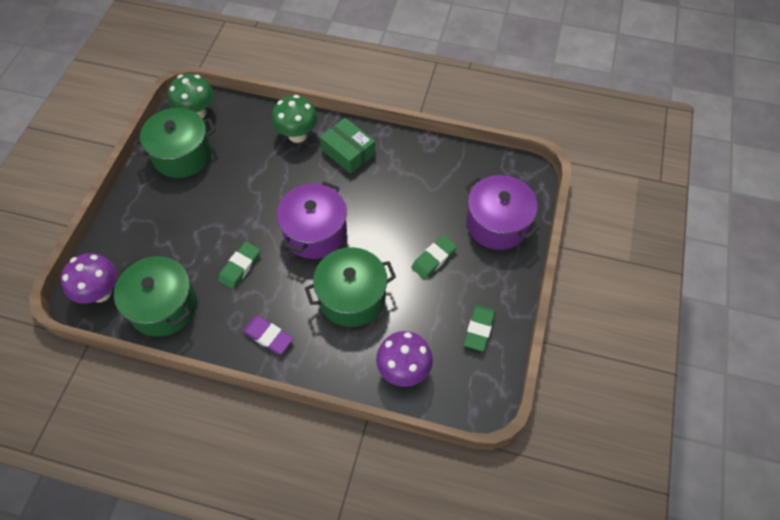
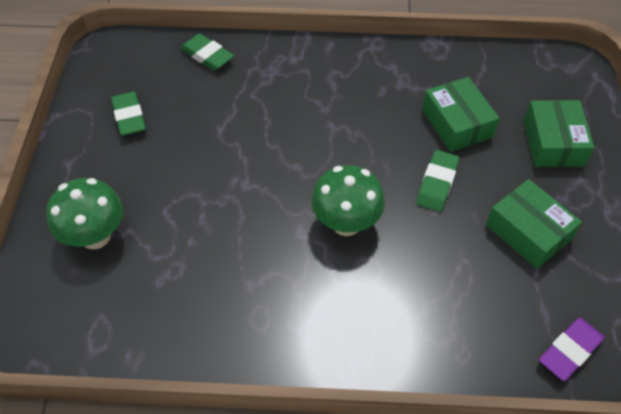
green box: 1 -> 3
green pot: 3 -> 0
purple mushroom: 2 -> 0
purple pot: 2 -> 0

